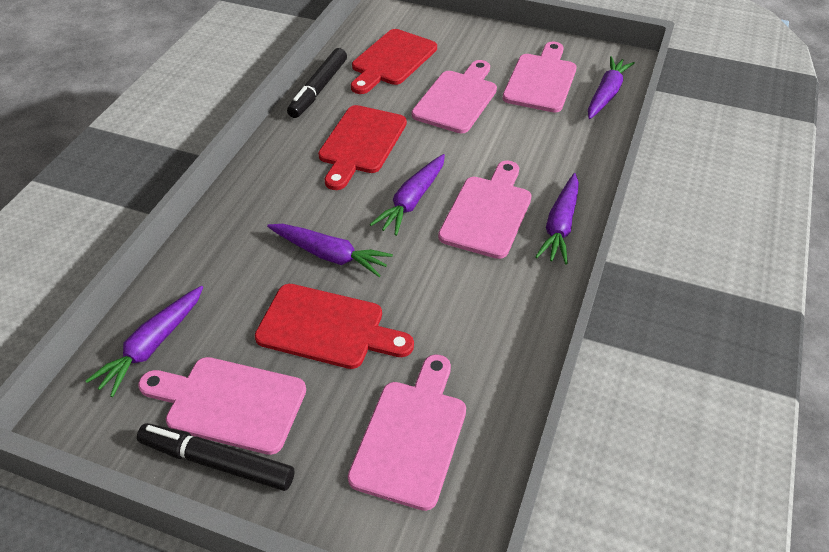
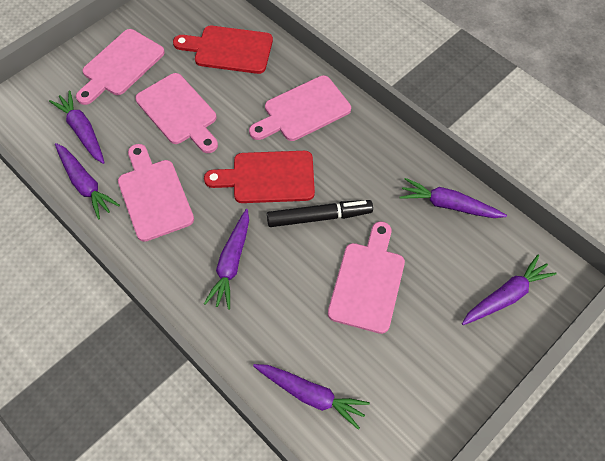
black marker: 2 -> 1
purple carrot: 5 -> 6
red cutting board: 3 -> 2

